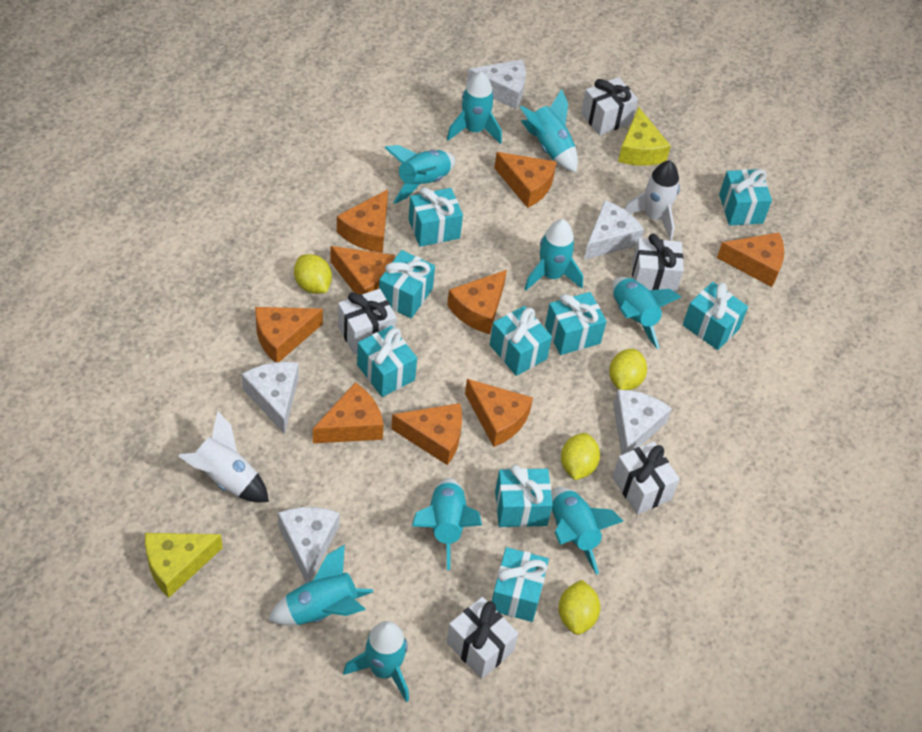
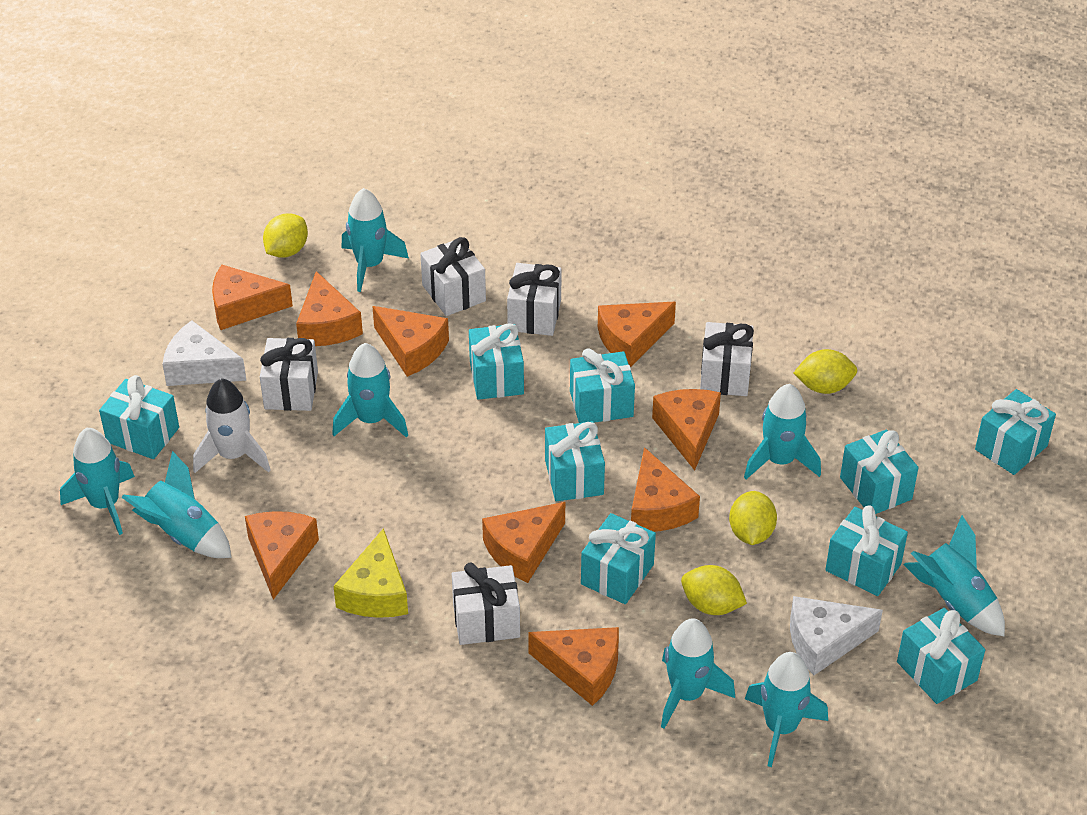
turquoise rocket: 9 -> 8
white cheese: 5 -> 2
white rocket: 2 -> 1
yellow cheese: 2 -> 1

